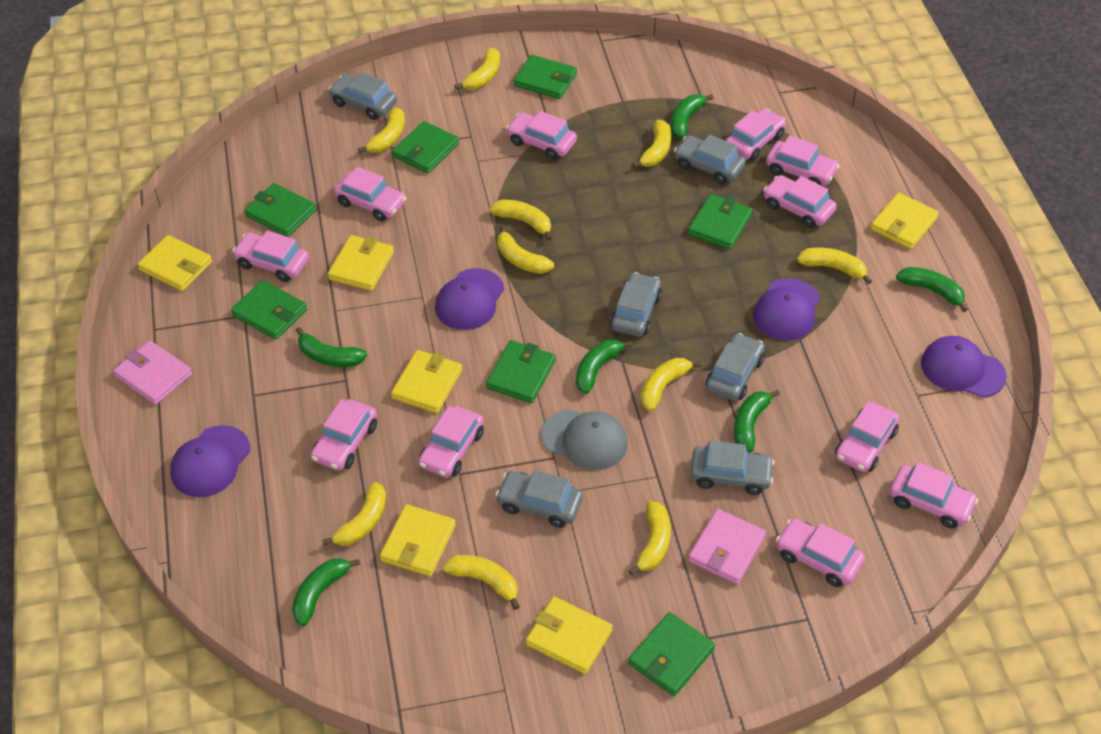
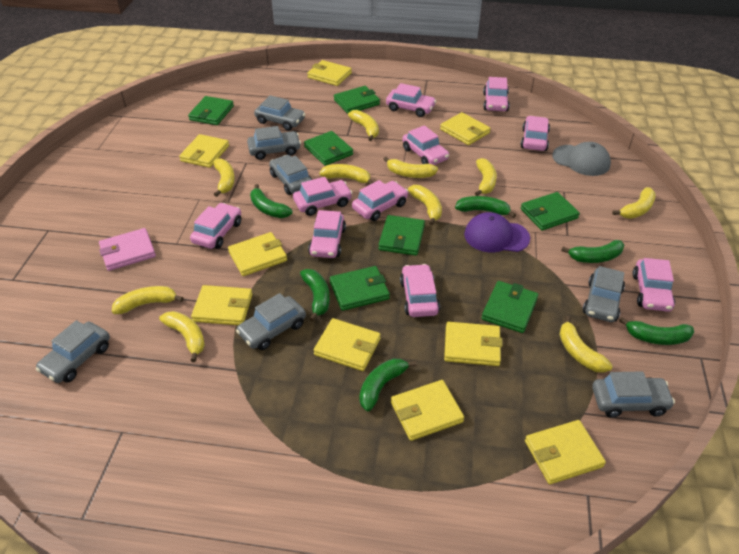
grey car: 6 -> 7
pink car: 11 -> 10
pink wallet: 2 -> 1
purple cap: 4 -> 1
yellow wallet: 6 -> 9

